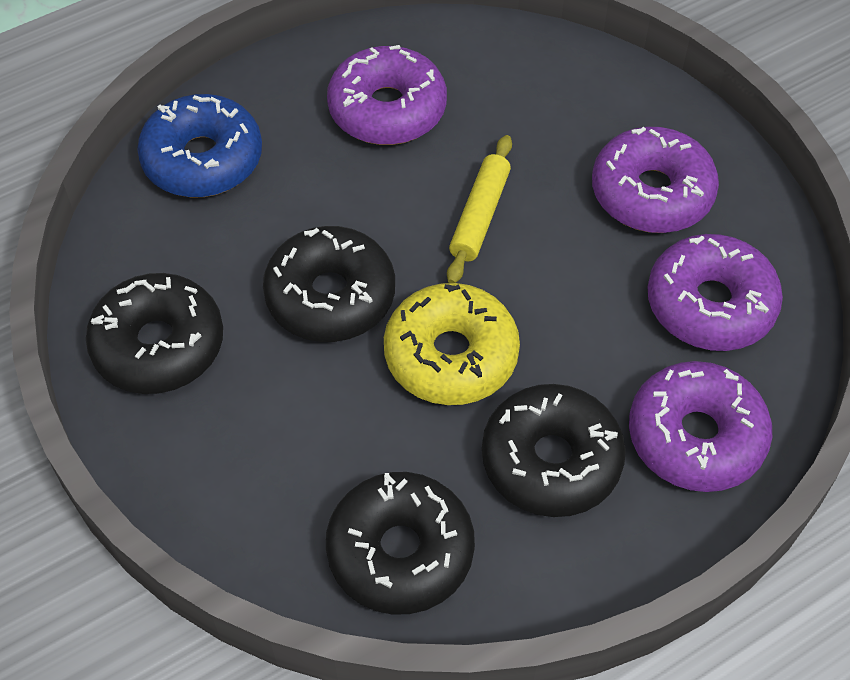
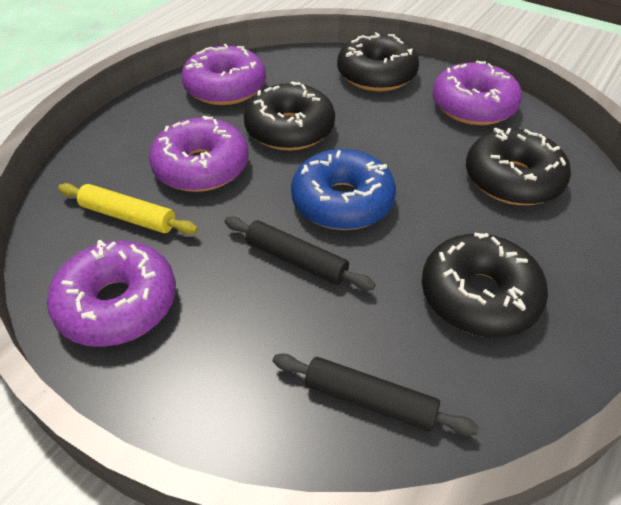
black rolling pin: 0 -> 2
yellow donut: 1 -> 0

